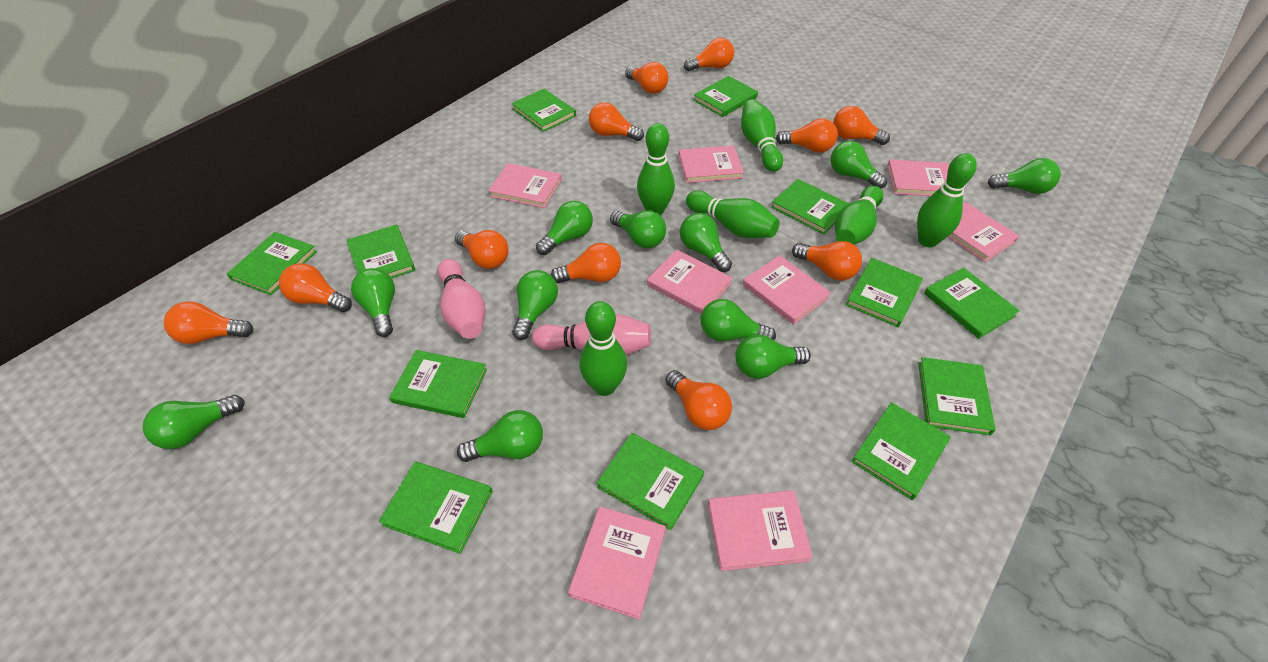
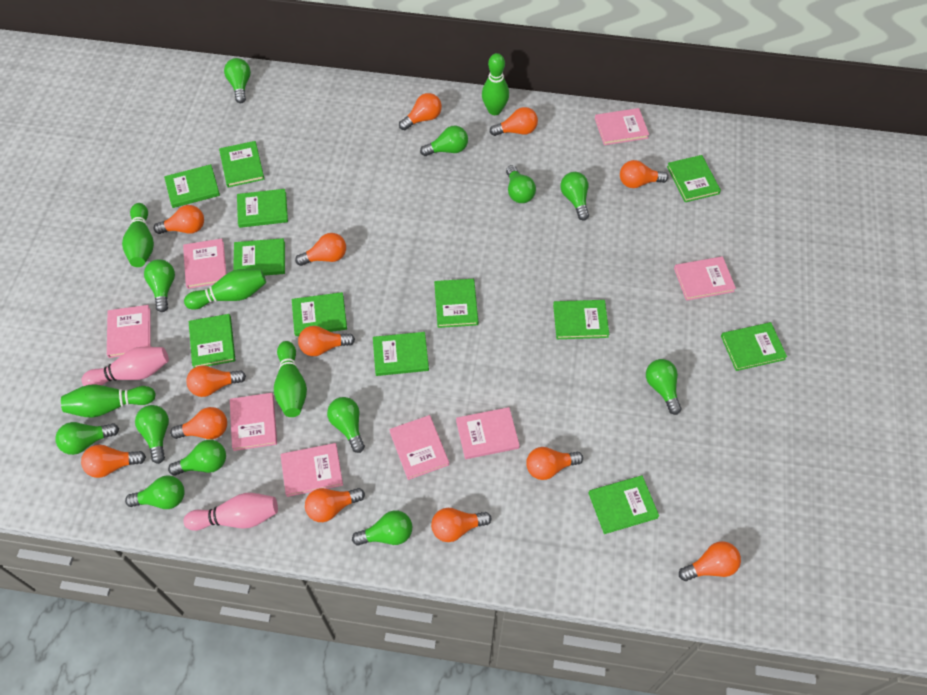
green bowling pin: 6 -> 5
green light bulb: 11 -> 12
orange light bulb: 11 -> 13

